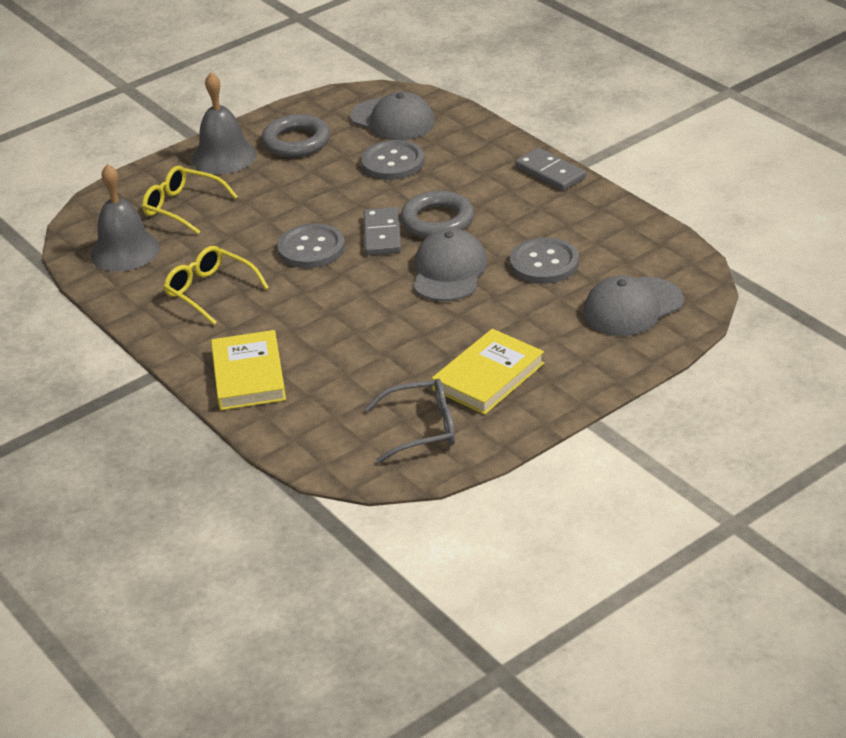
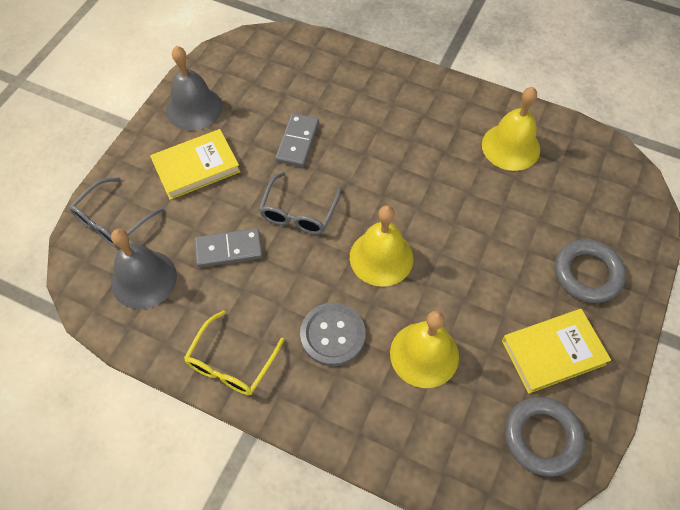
grey button: 3 -> 1
grey cap: 3 -> 0
grey glasses: 1 -> 2
yellow bell: 0 -> 3
yellow glasses: 2 -> 1

